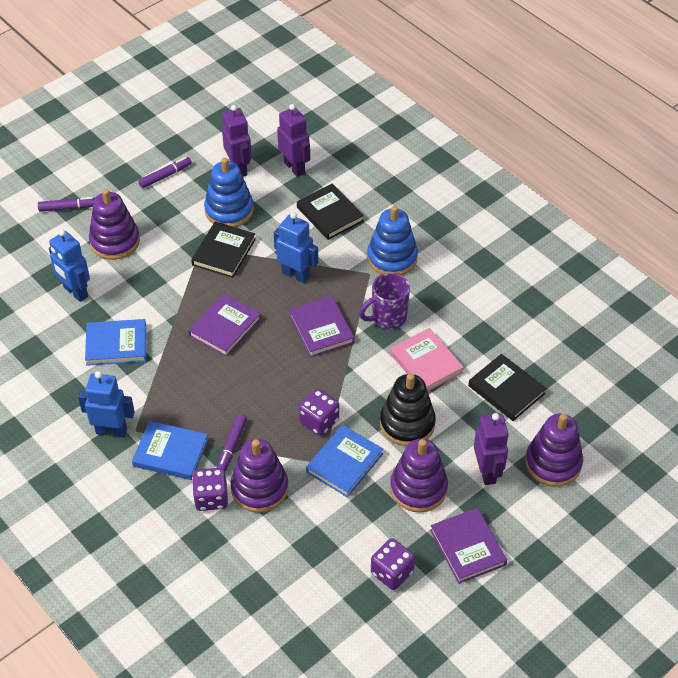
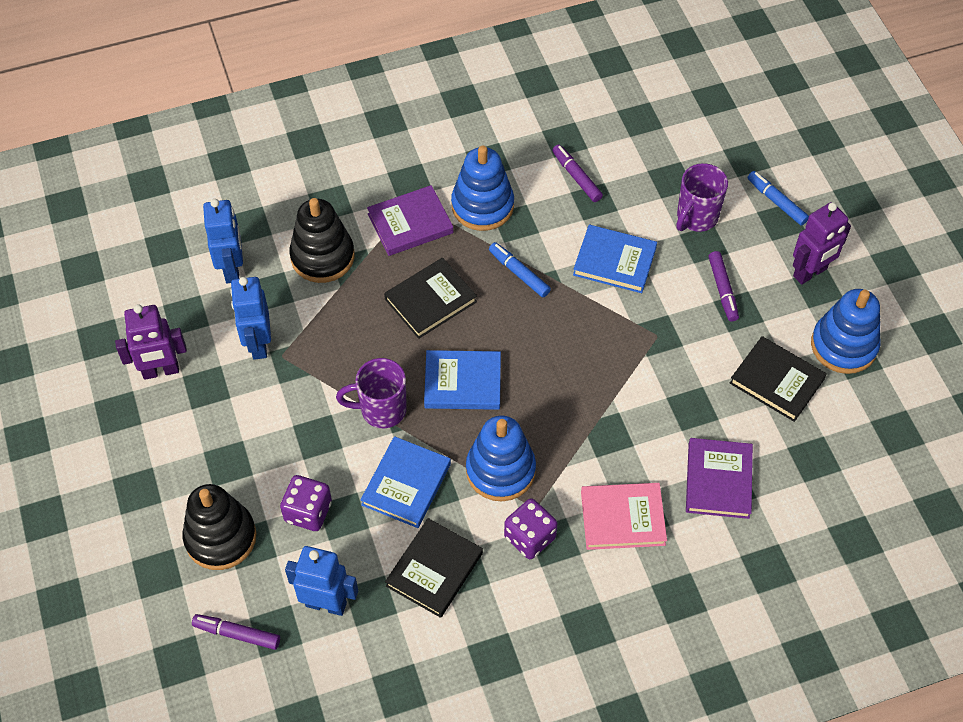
black stacking toy: 1 -> 2
blue marker: 0 -> 2
blue stacking toy: 2 -> 3
purple book: 3 -> 2
purple dice: 3 -> 2
purple mug: 1 -> 2
purple robot: 3 -> 2
purple stacking toy: 4 -> 0

